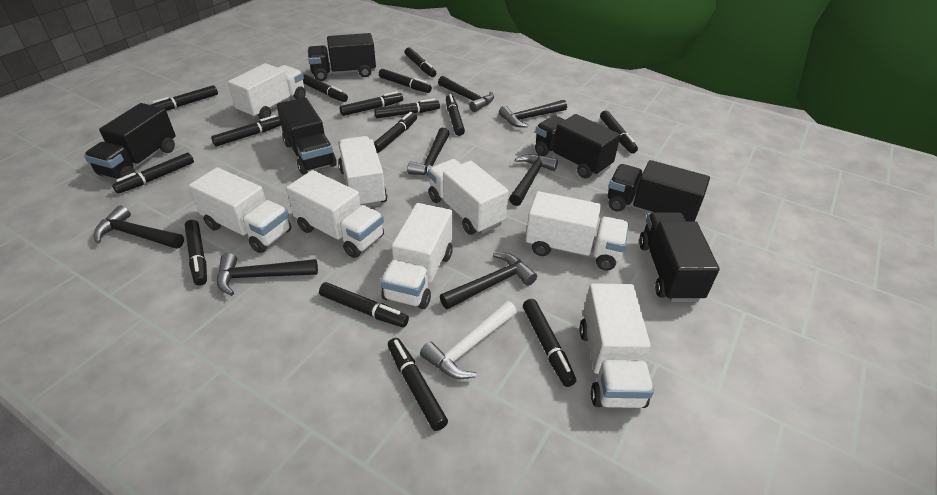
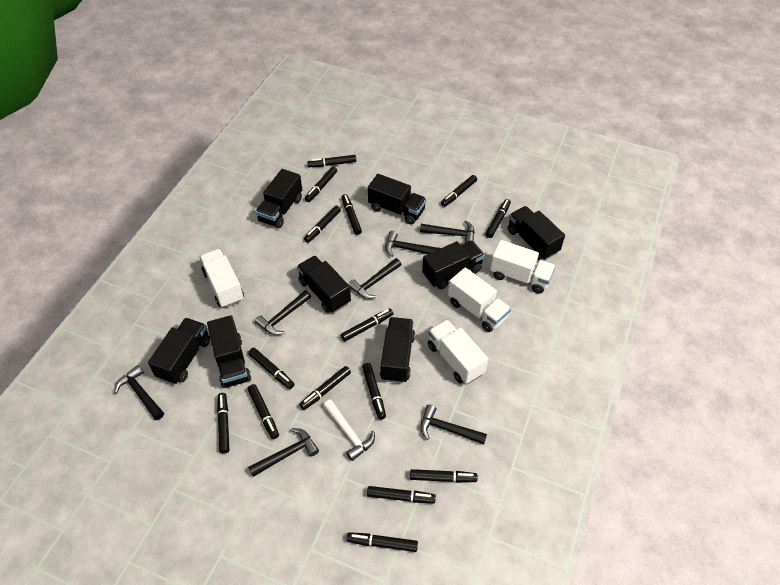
black truck: 6 -> 8
white truck: 8 -> 4

